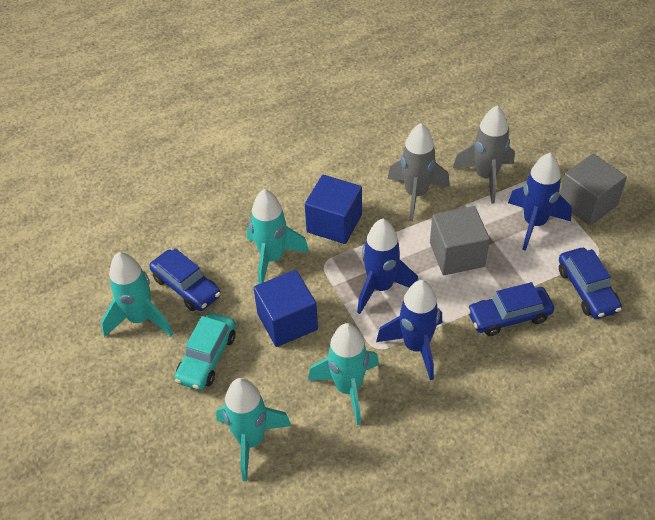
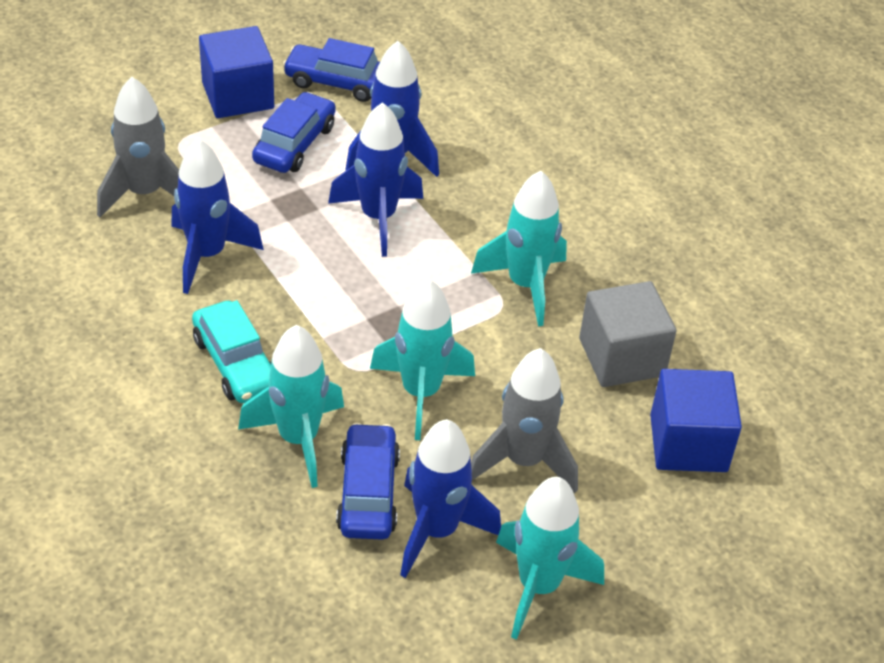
blue rocket: 3 -> 4
grey cube: 2 -> 1

